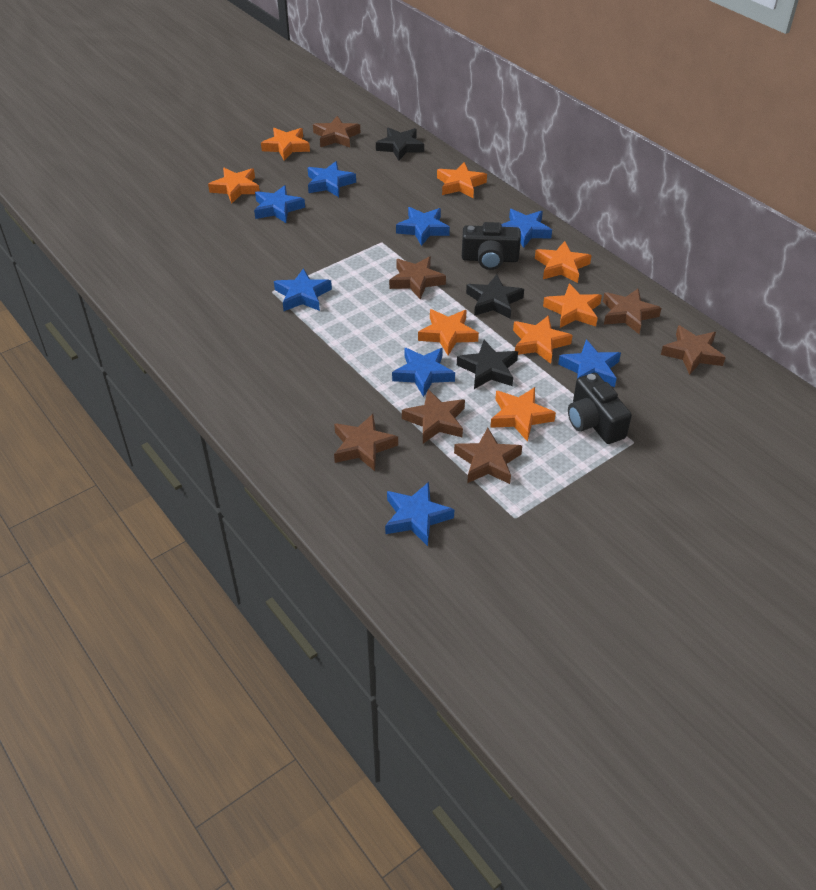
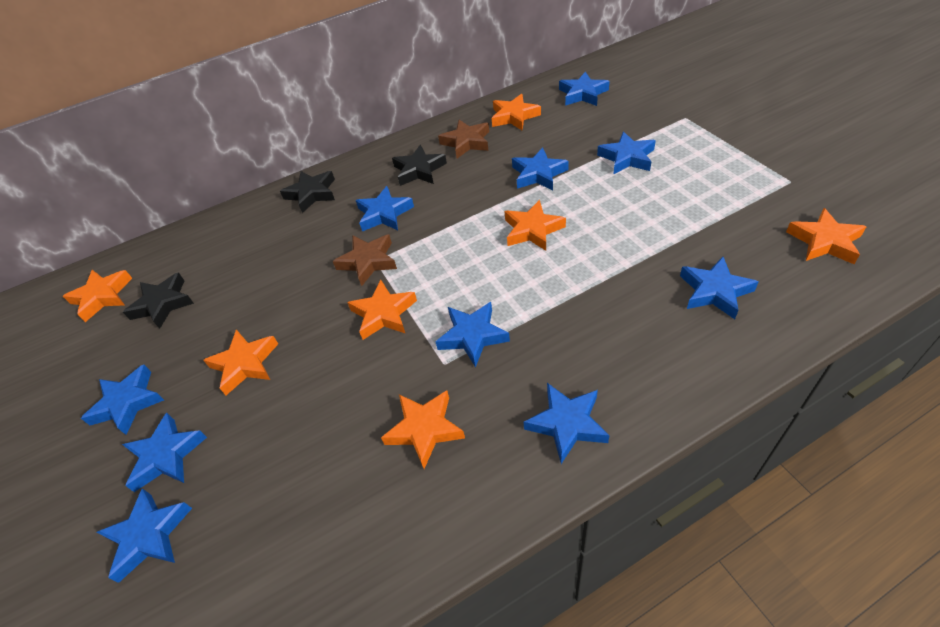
black camera: 2 -> 0
blue star: 8 -> 10
brown star: 7 -> 2
orange star: 8 -> 7

